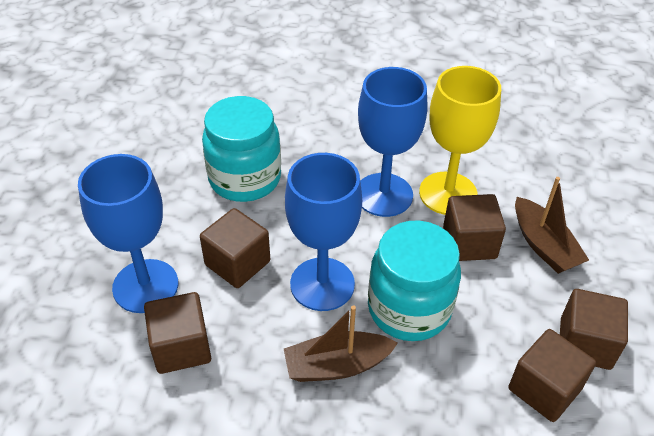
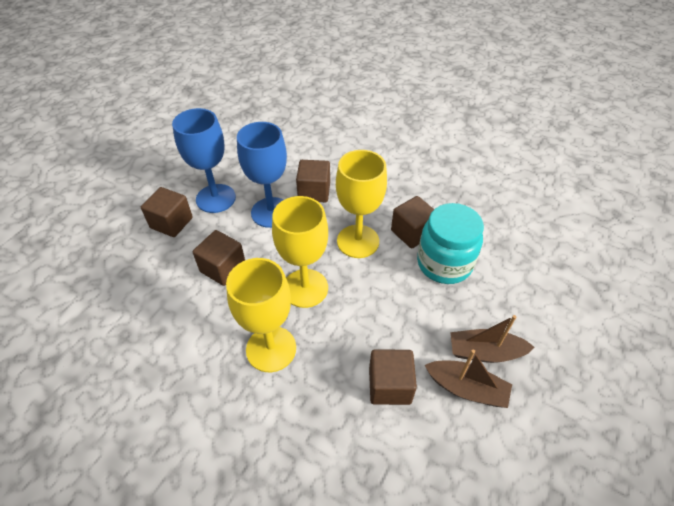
blue goblet: 3 -> 2
turquoise jar: 2 -> 1
yellow goblet: 1 -> 3

